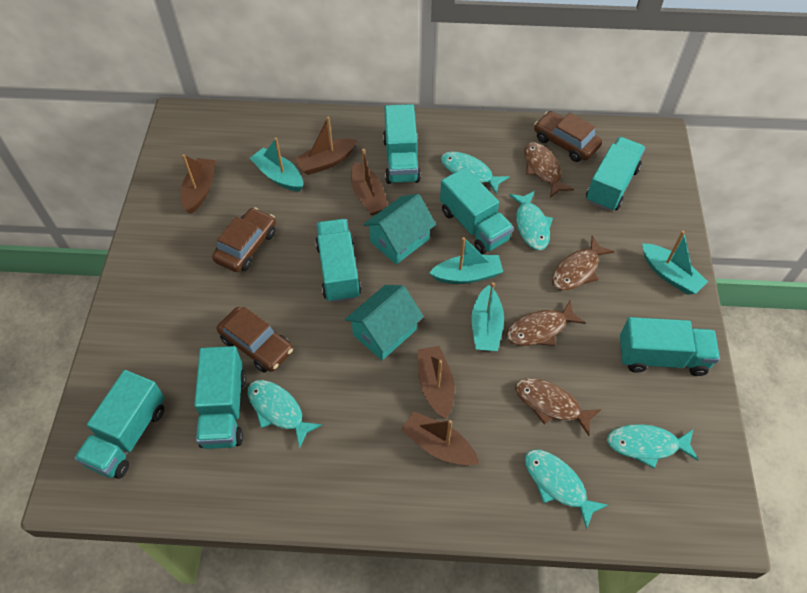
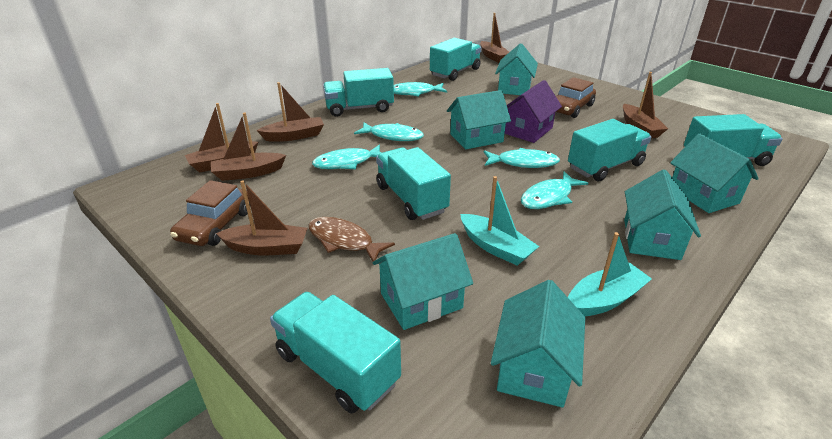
brown boat: 5 -> 6
brown car: 3 -> 2
brown fish: 4 -> 1
purple house: 0 -> 1
turquoise boat: 4 -> 2
turquoise house: 2 -> 6
turquoise truck: 7 -> 6

